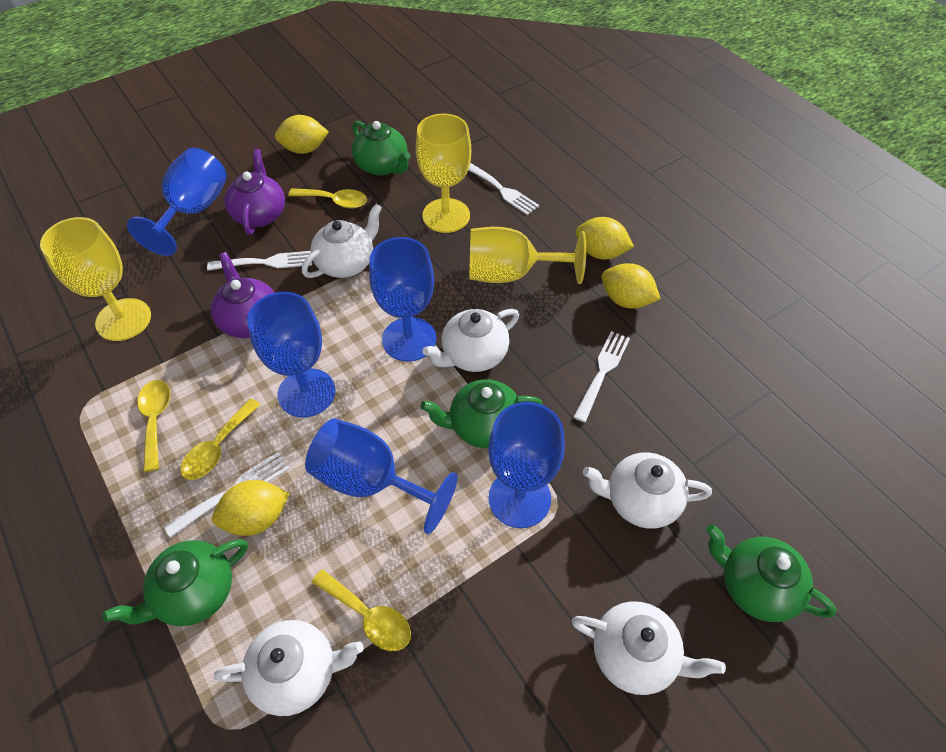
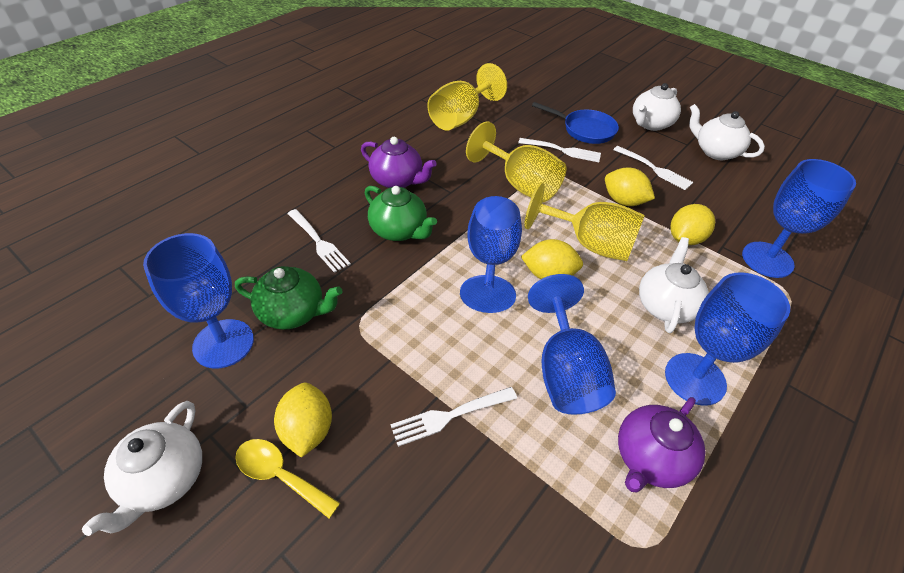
blue pan: 0 -> 1
green teapot: 4 -> 2
white teapot: 5 -> 4
yellow spoon: 4 -> 1

